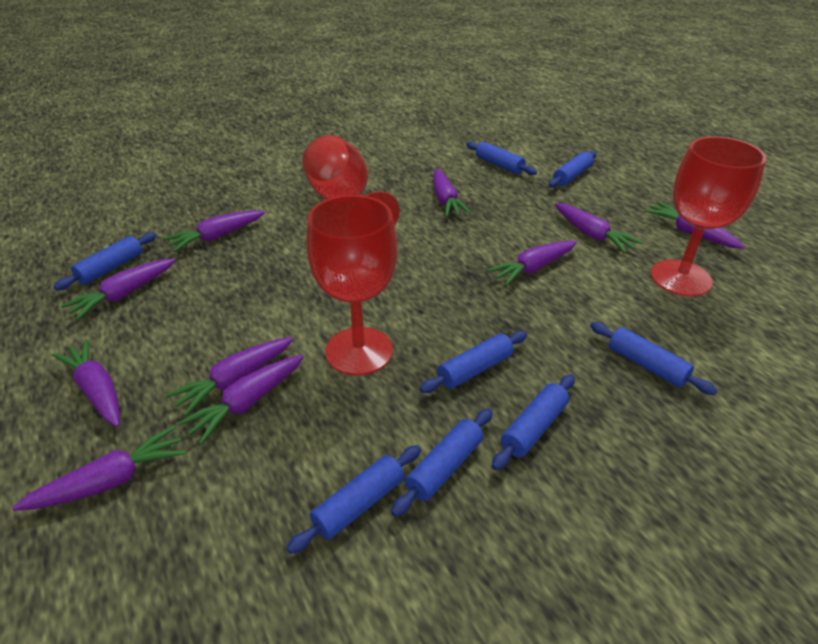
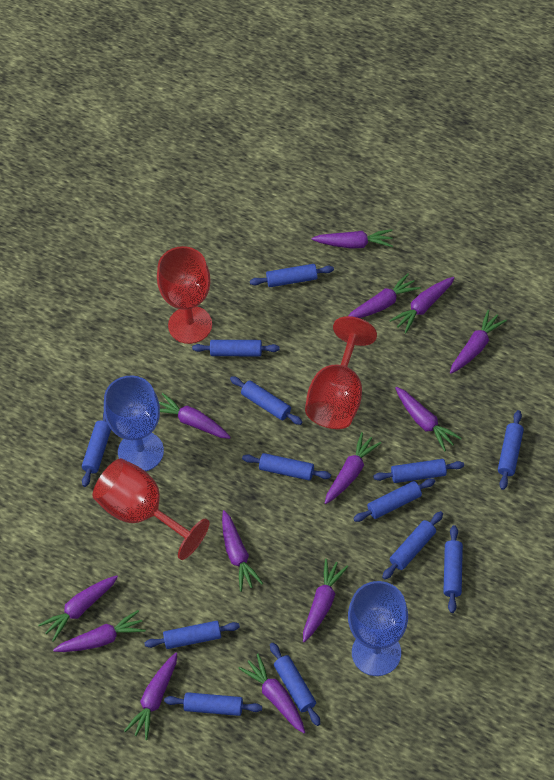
blue goblet: 0 -> 2
blue rolling pin: 8 -> 13
purple carrot: 10 -> 13

